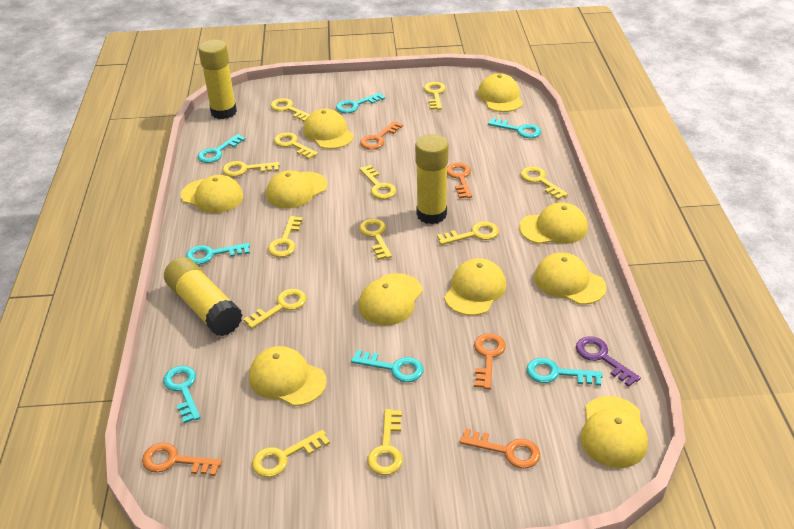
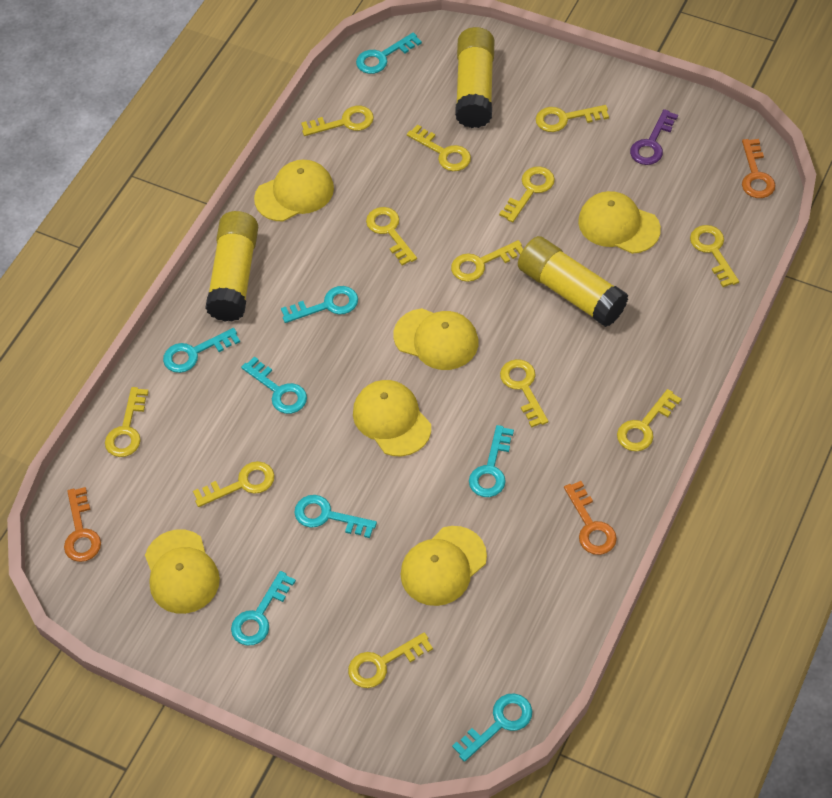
orange key: 5 -> 3
turquoise key: 7 -> 8
yellow cap: 10 -> 6

